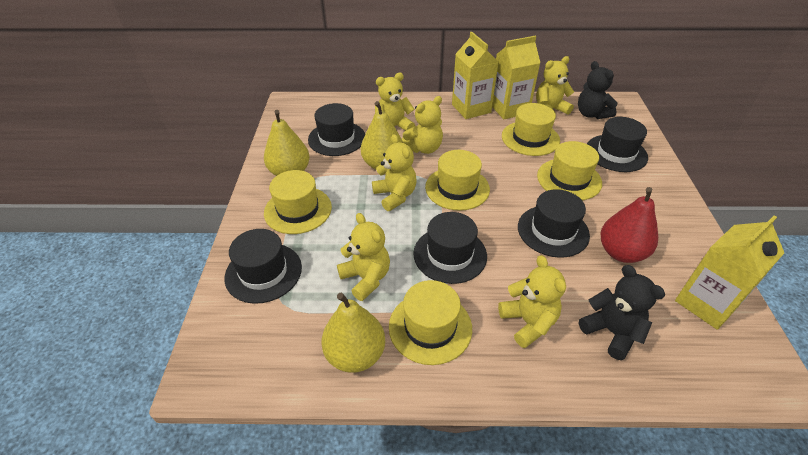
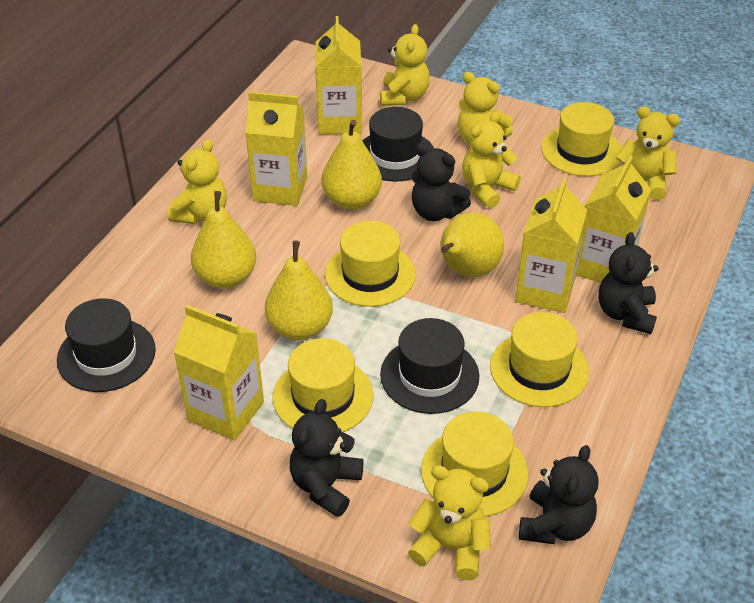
black hat: 5 -> 3
black teddy bear: 2 -> 4
red pear: 1 -> 0
yellow carton: 3 -> 5
yellow pear: 3 -> 4

